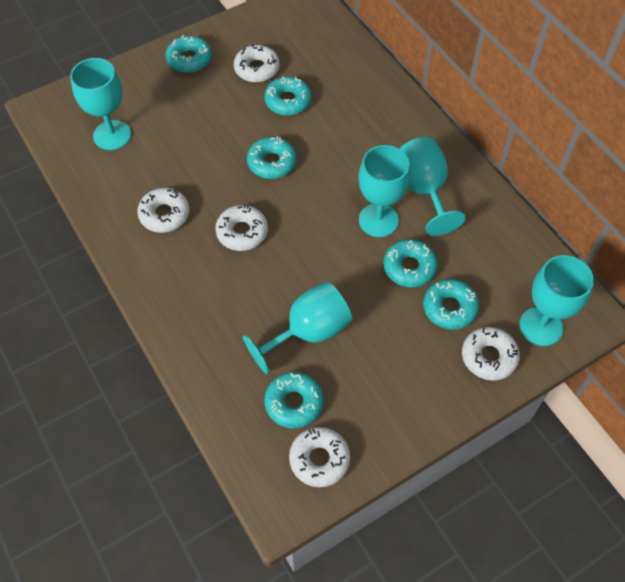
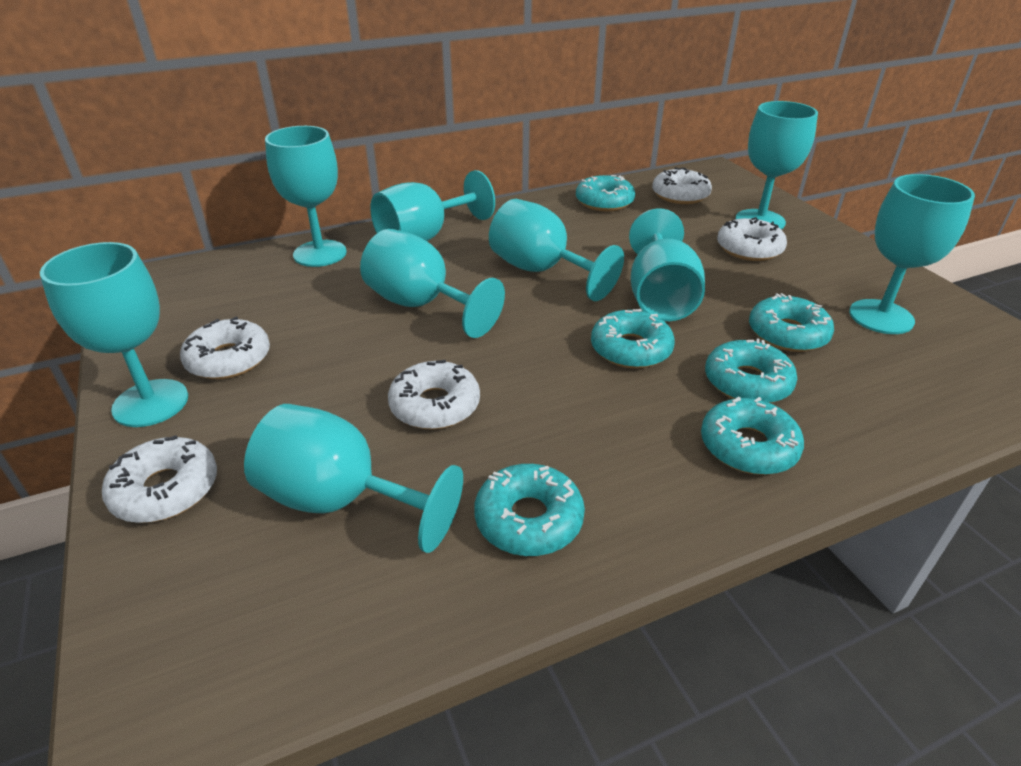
turquoise goblet: 5 -> 9

